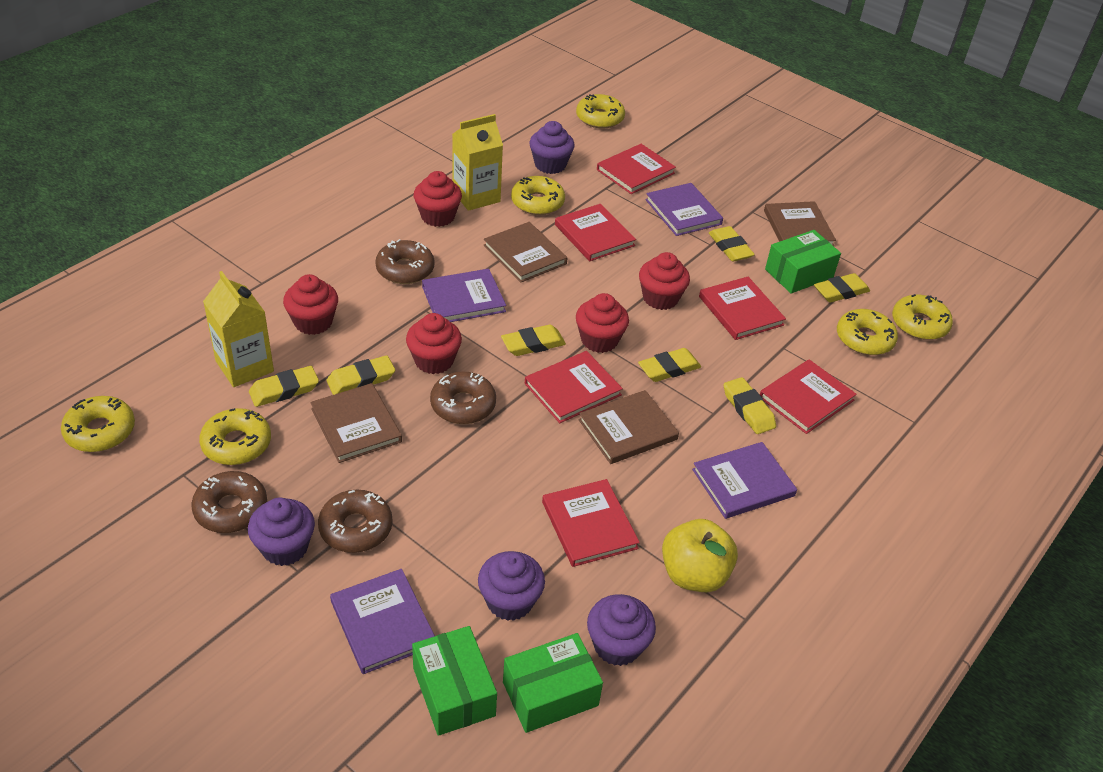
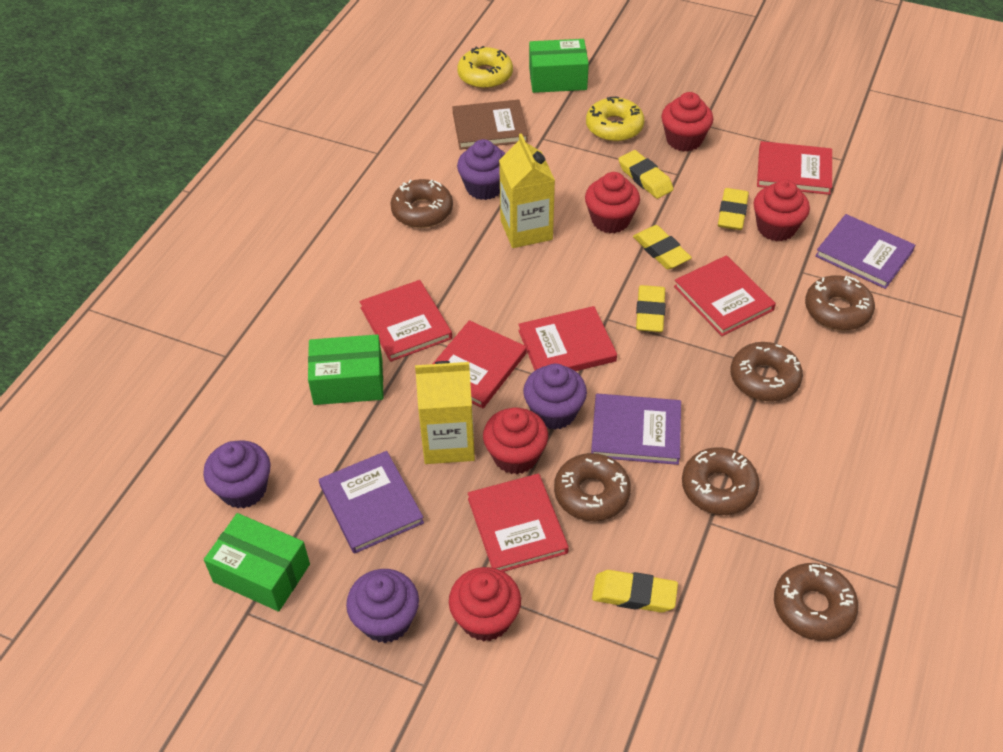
brown book: 4 -> 1
brown donut: 4 -> 6
purple book: 4 -> 3
yellow apple: 1 -> 0
yellow donut: 6 -> 2
yellow eraser: 7 -> 5

